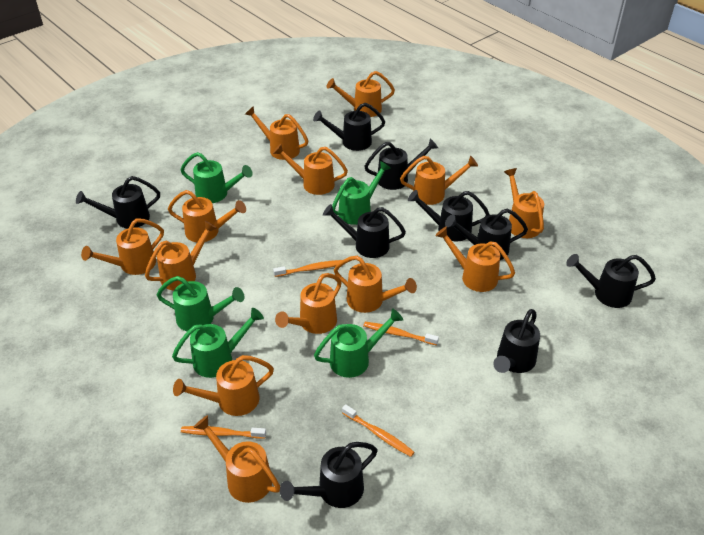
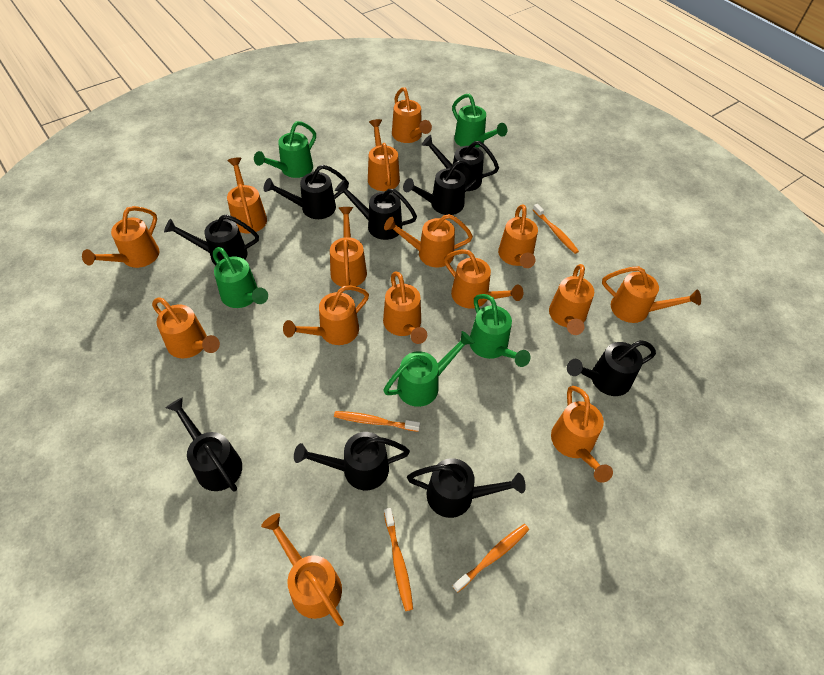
orange watering can: 13 -> 15

